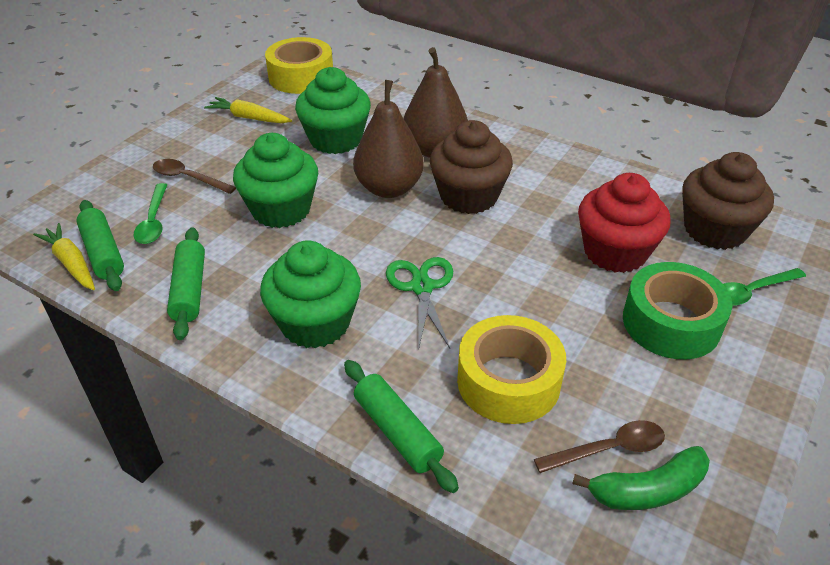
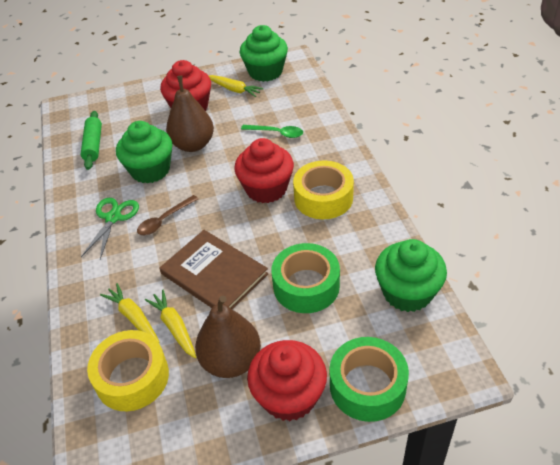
brown book: 0 -> 1
brown cupcake: 2 -> 0
brown spoon: 2 -> 1
green banana: 1 -> 0
green rolling pin: 3 -> 1
green spoon: 2 -> 1
green tape: 1 -> 2
red cupcake: 1 -> 3
yellow carrot: 2 -> 3

